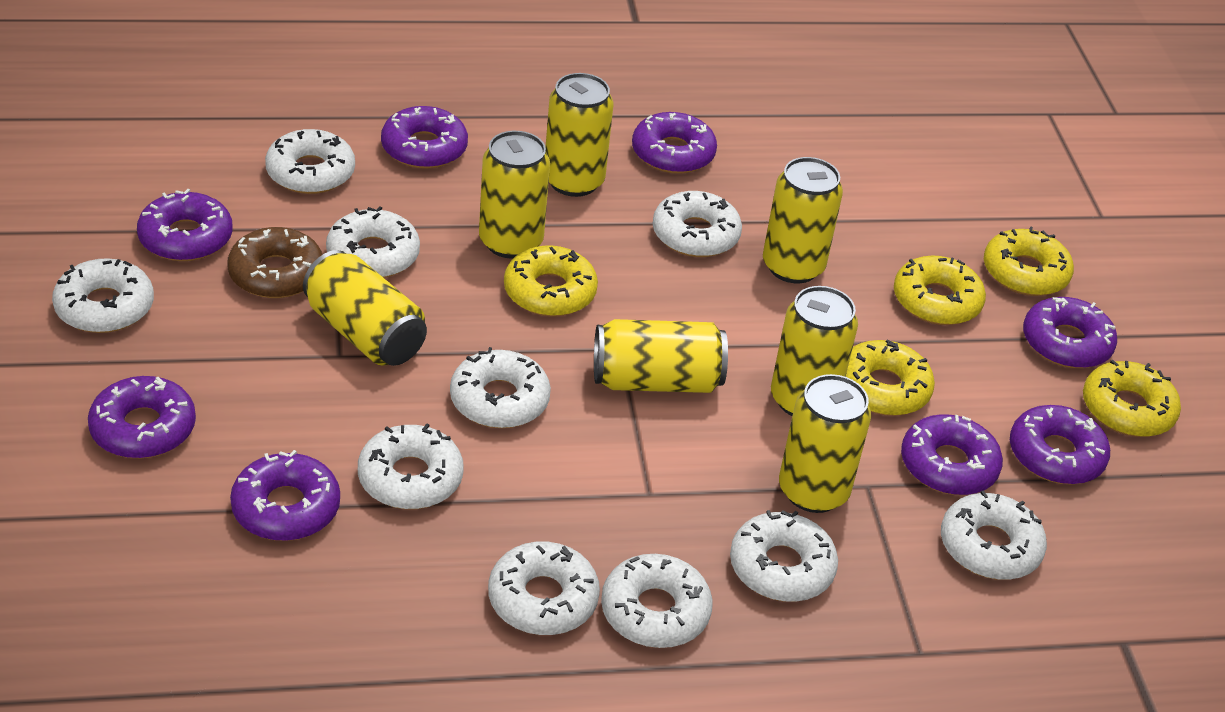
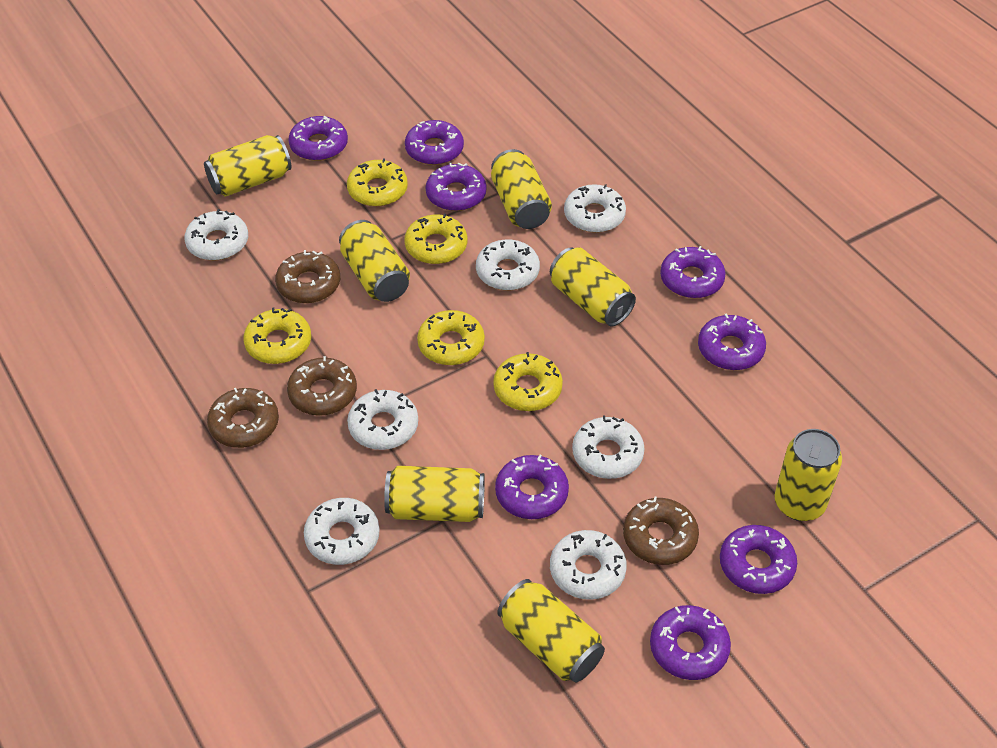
brown donut: 1 -> 4
white donut: 10 -> 7

